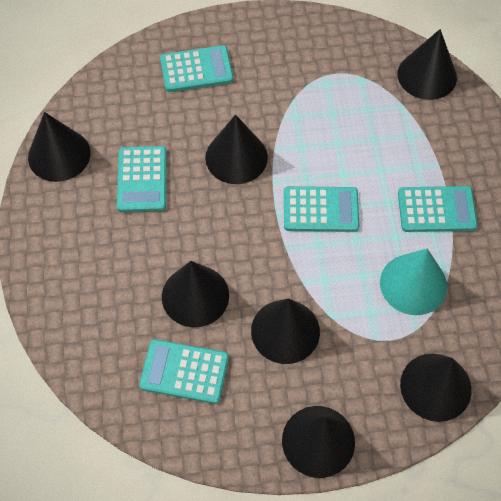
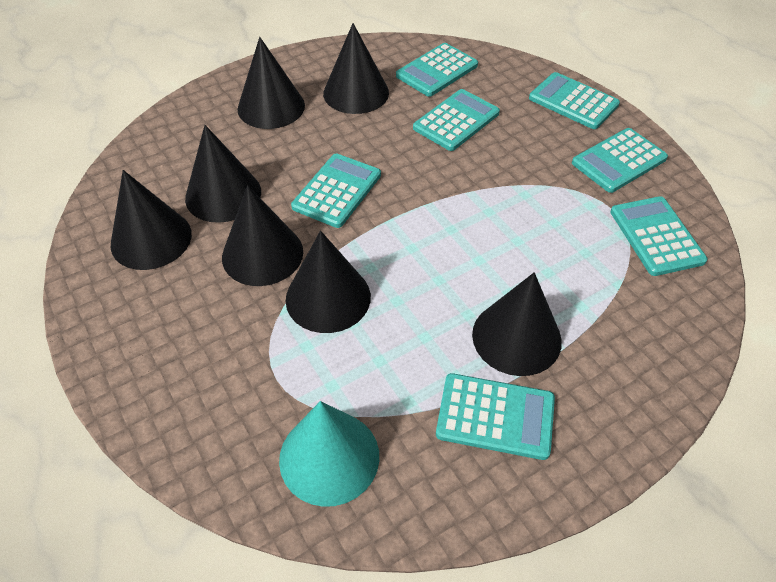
turquoise calculator: 5 -> 7

